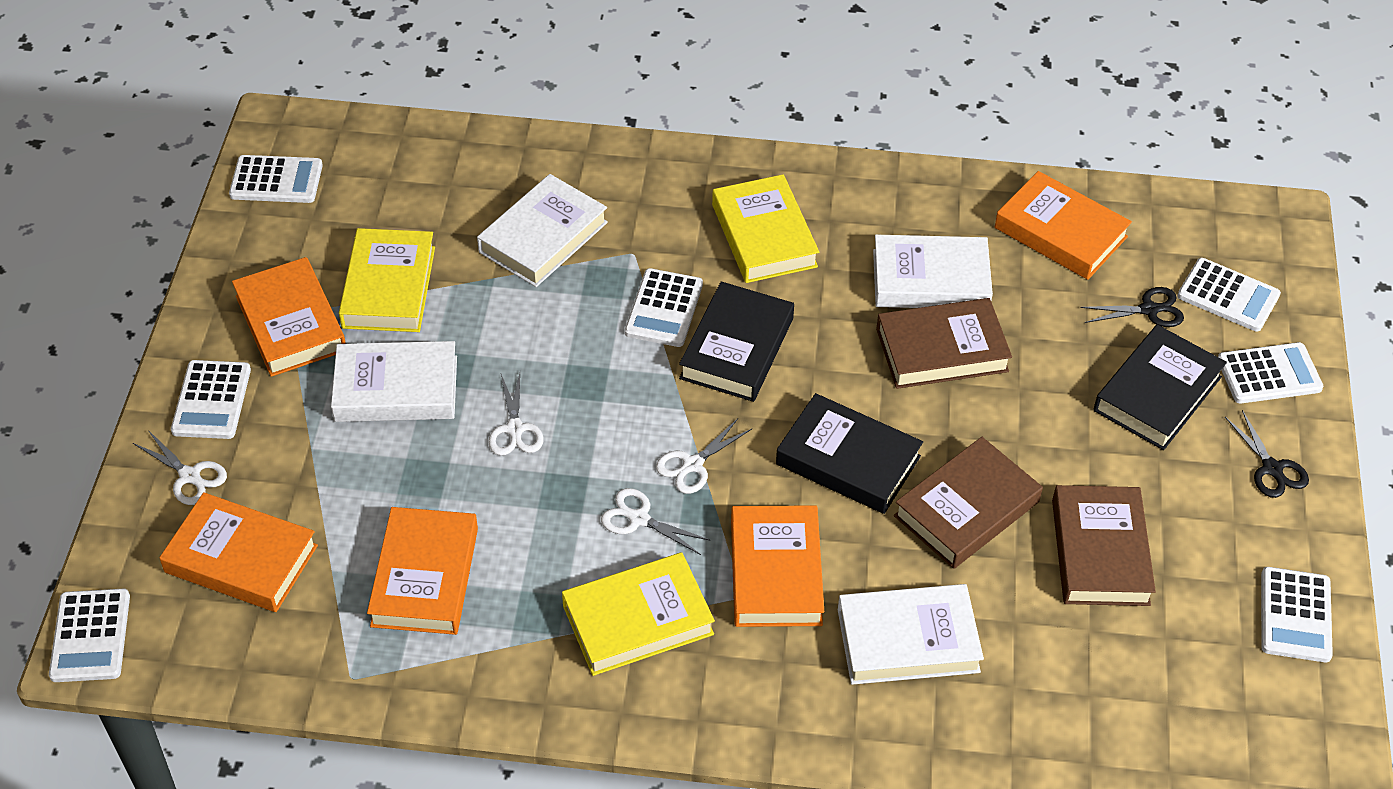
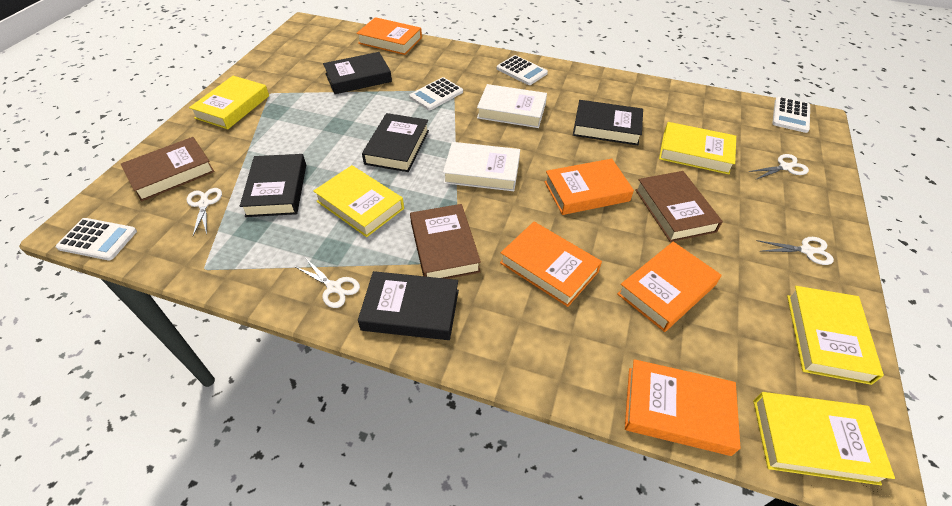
black book: 3 -> 5
black scissors: 2 -> 0
white book: 4 -> 2
white calculator: 7 -> 4
yellow book: 3 -> 5

